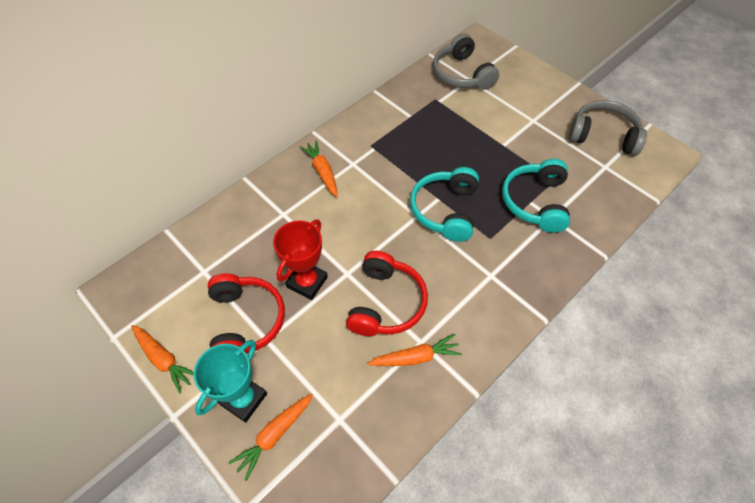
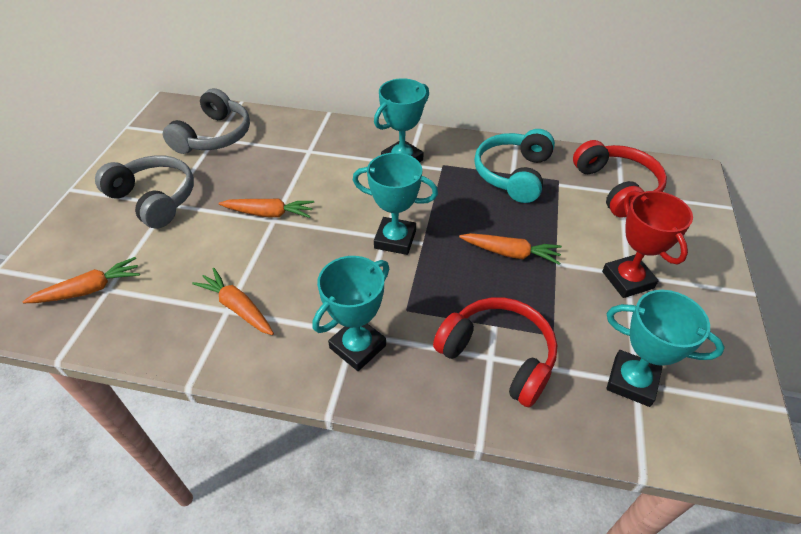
turquoise headphones: 2 -> 1
turquoise trophy: 1 -> 4

